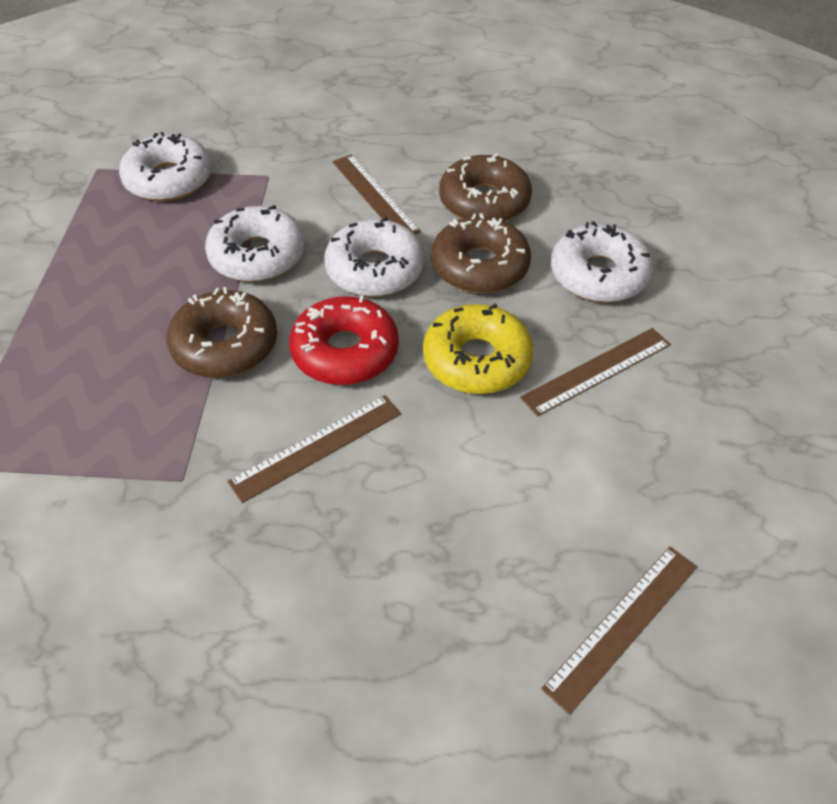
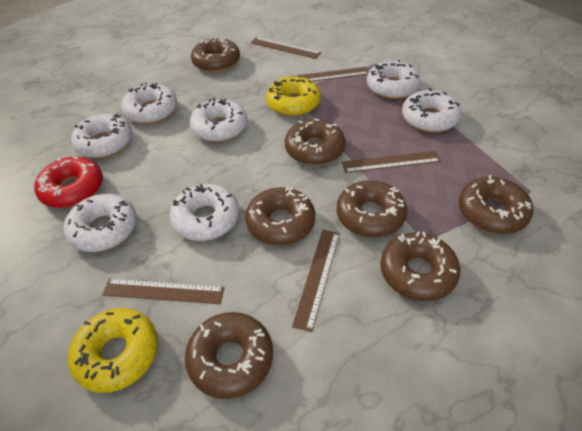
brown donut: 3 -> 7
brown ruler: 4 -> 5
white donut: 4 -> 7
yellow donut: 1 -> 2

